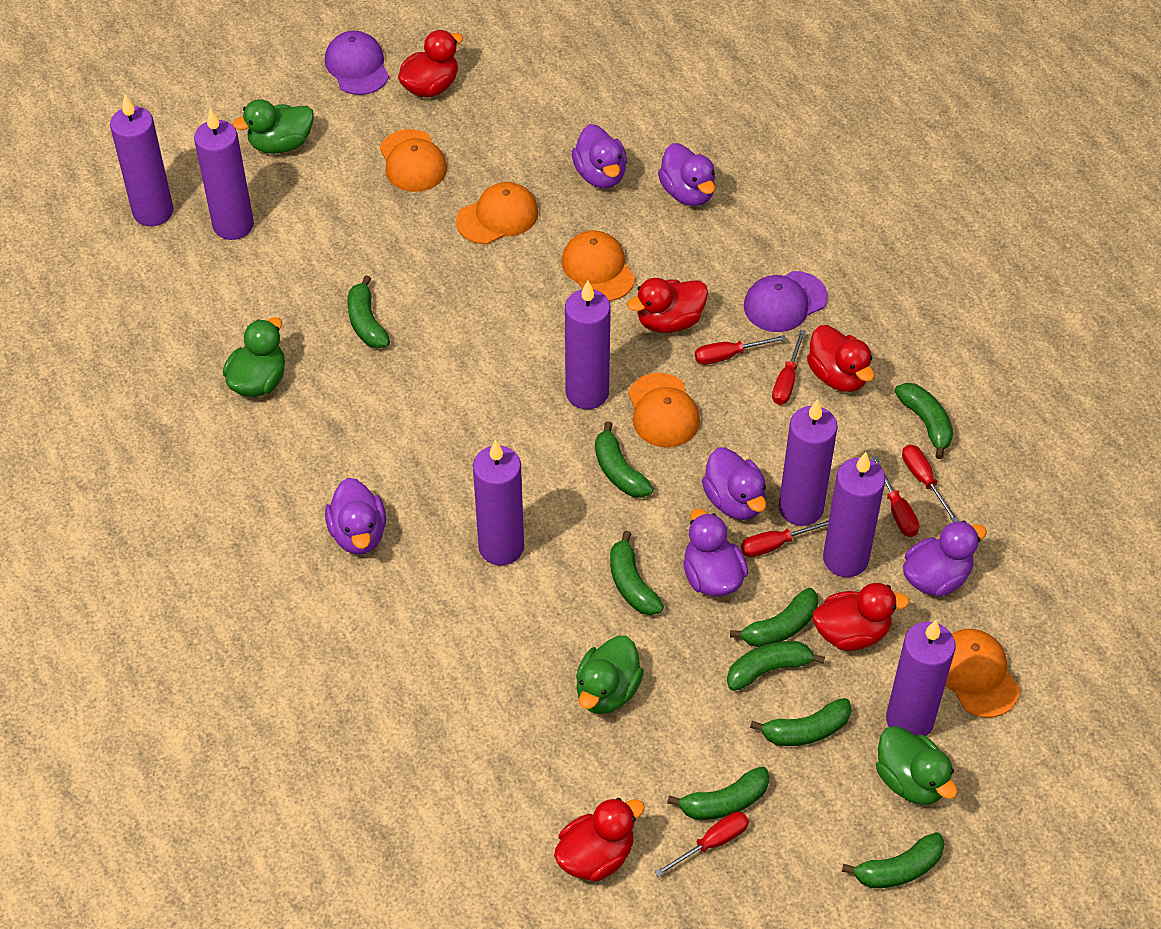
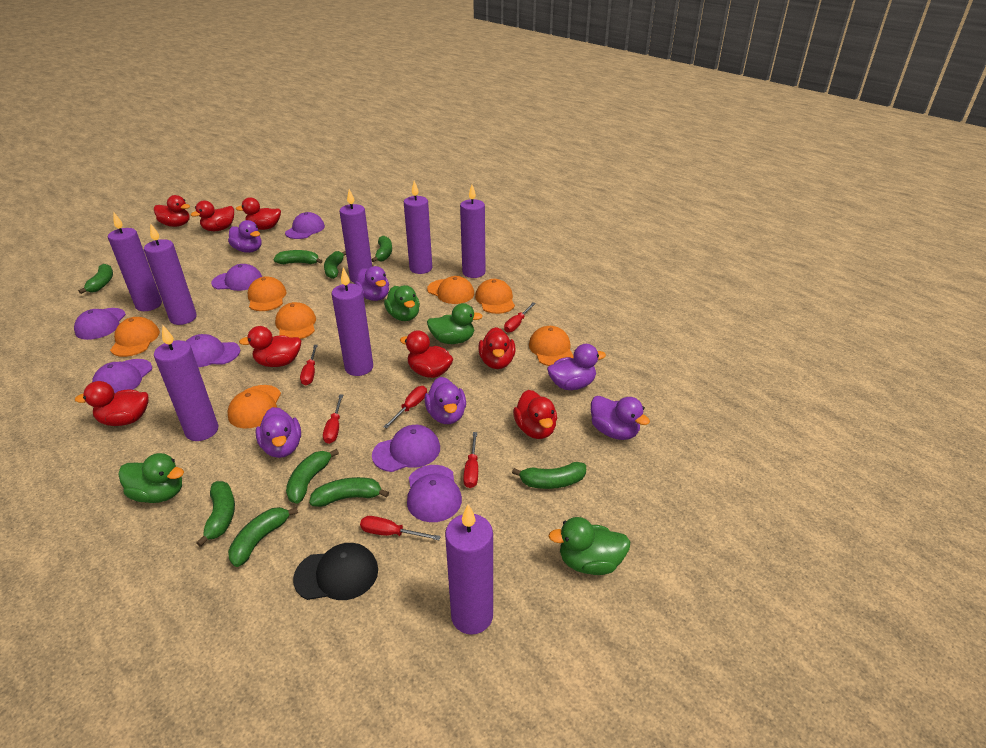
black cap: 0 -> 1
orange cap: 5 -> 7
purple candle: 7 -> 8
purple cap: 2 -> 7
red duck: 5 -> 8

